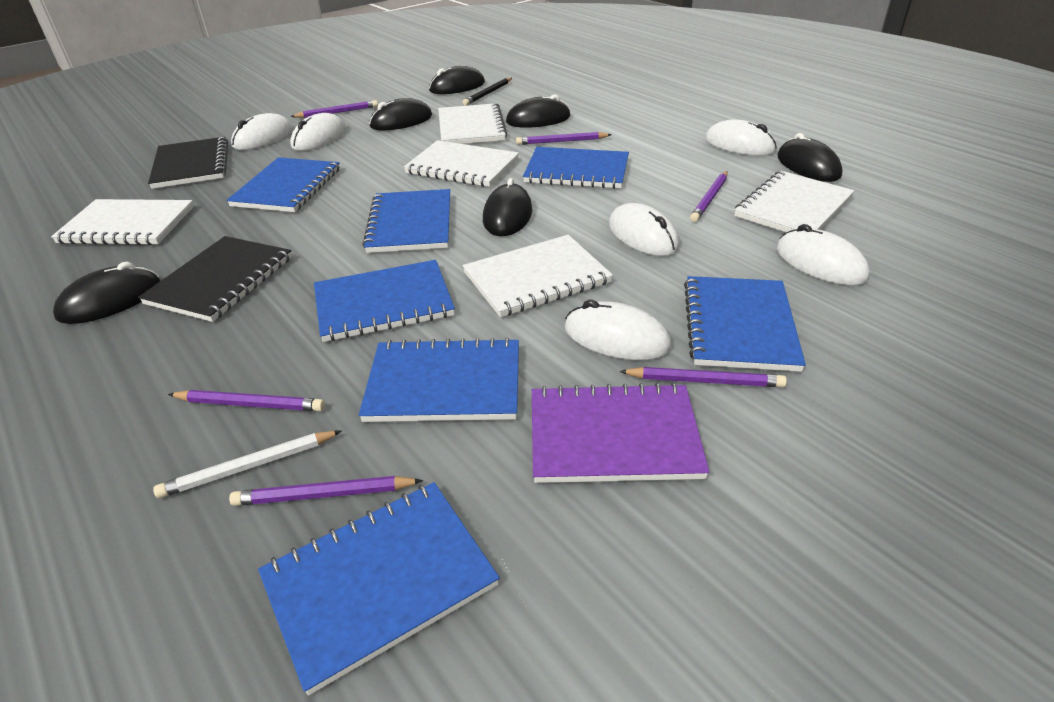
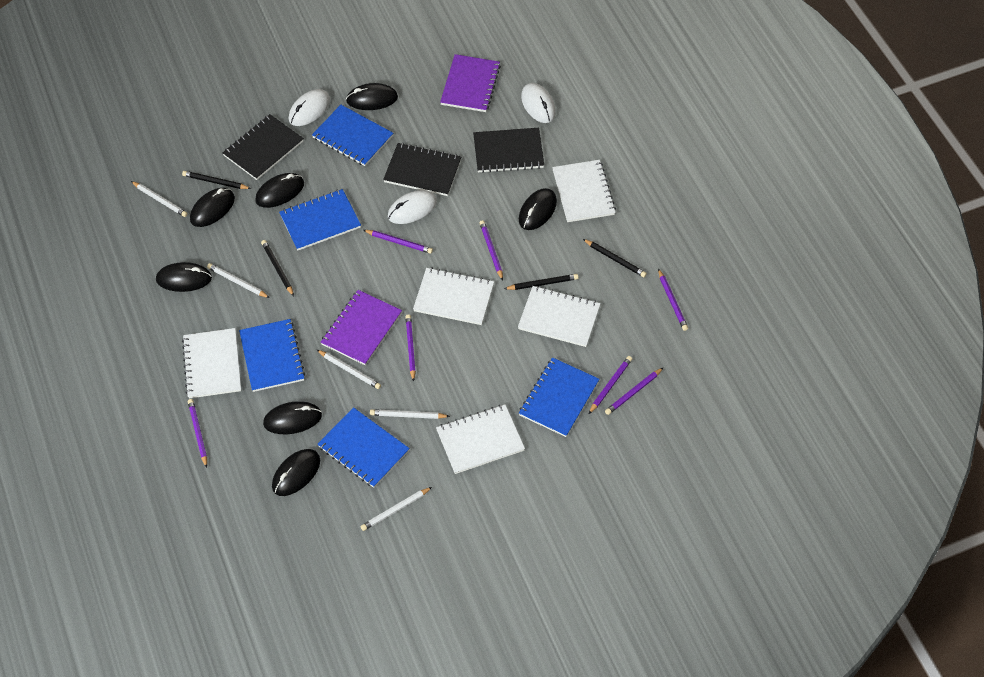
black mouse: 6 -> 7
black notebook: 2 -> 3
black pencil: 1 -> 4
blue notebook: 7 -> 5
purple notebook: 1 -> 2
purple pencil: 6 -> 7
white mouse: 6 -> 3
white pencil: 1 -> 5

